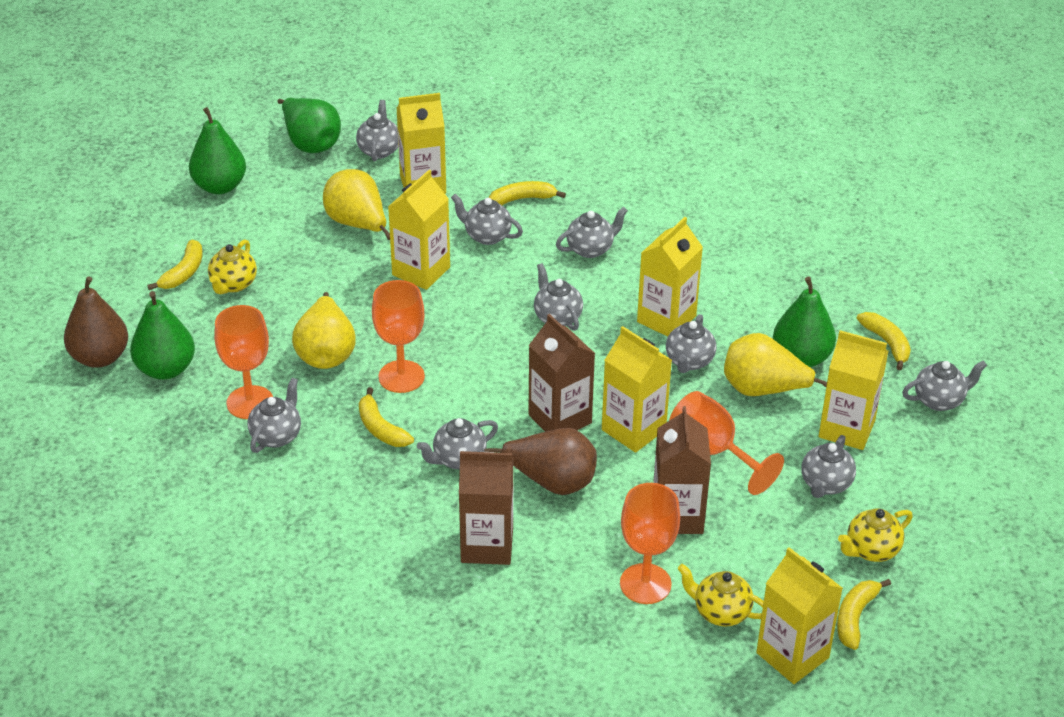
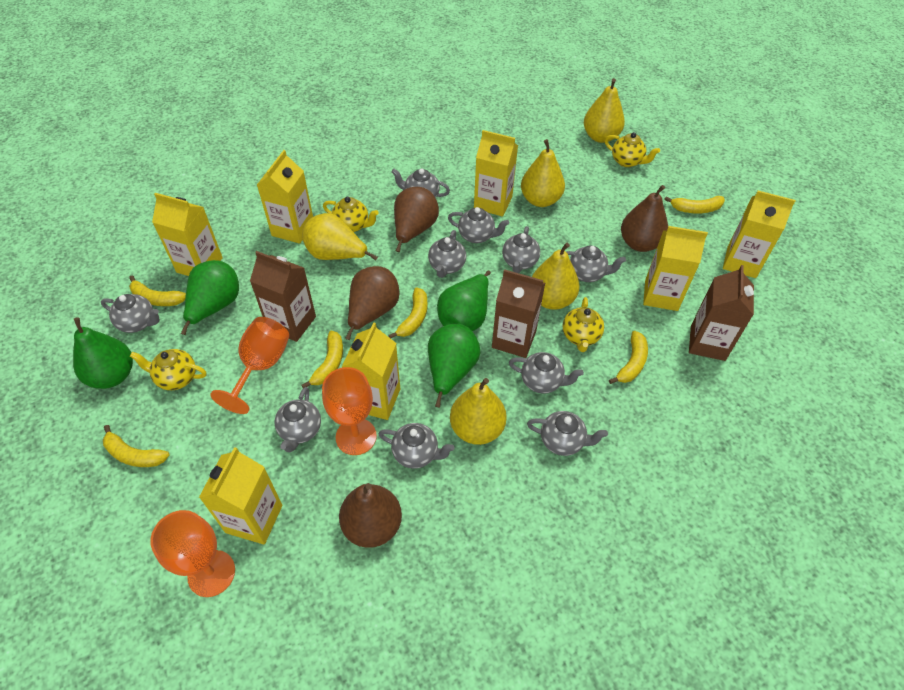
brown pear: 2 -> 4
grey teapot: 9 -> 10
orange goblet: 4 -> 3
yellow banana: 5 -> 6
yellow carton: 6 -> 7
yellow pear: 3 -> 5
yellow teapot: 3 -> 4

